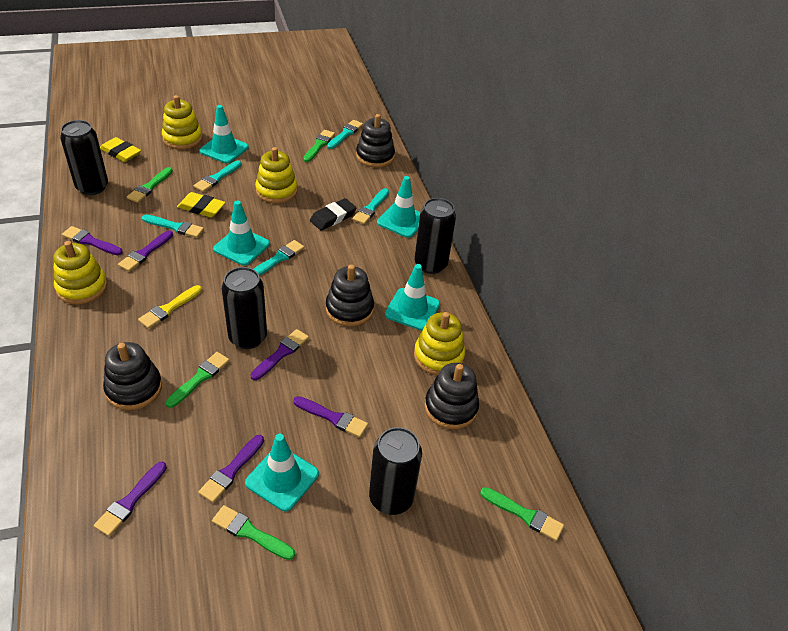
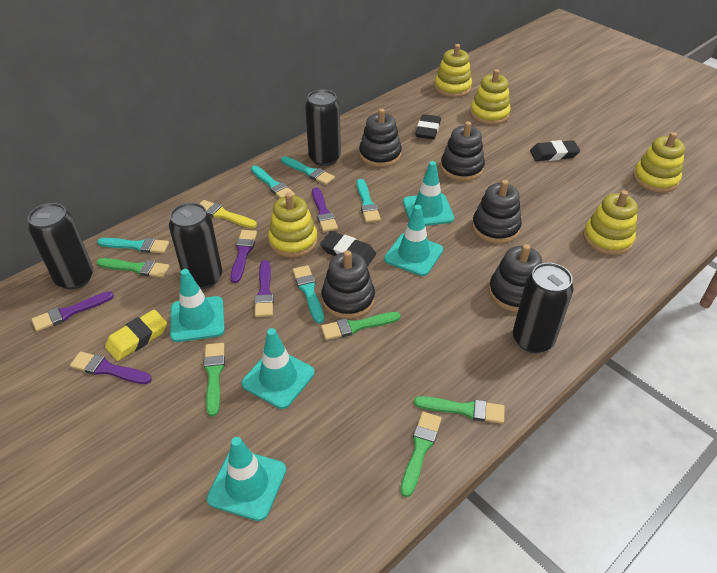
black eraser: 1 -> 3
black stacking toy: 4 -> 5
purple brush: 6 -> 5
yellow eraser: 2 -> 1
yellow stacking toy: 4 -> 5

